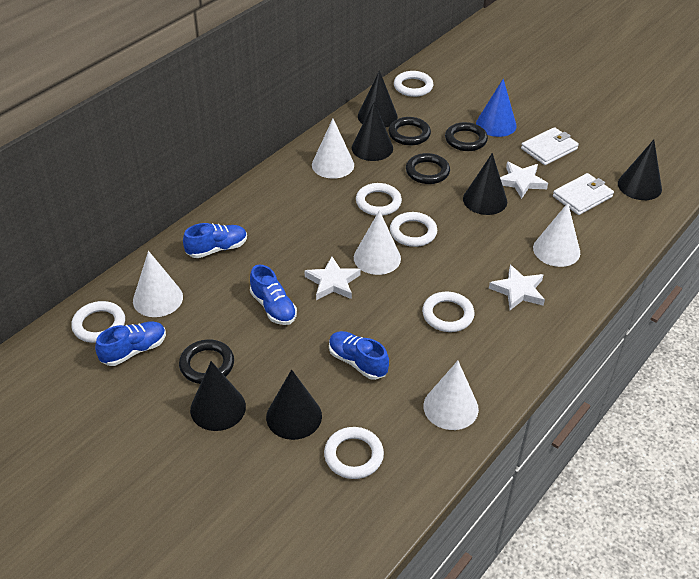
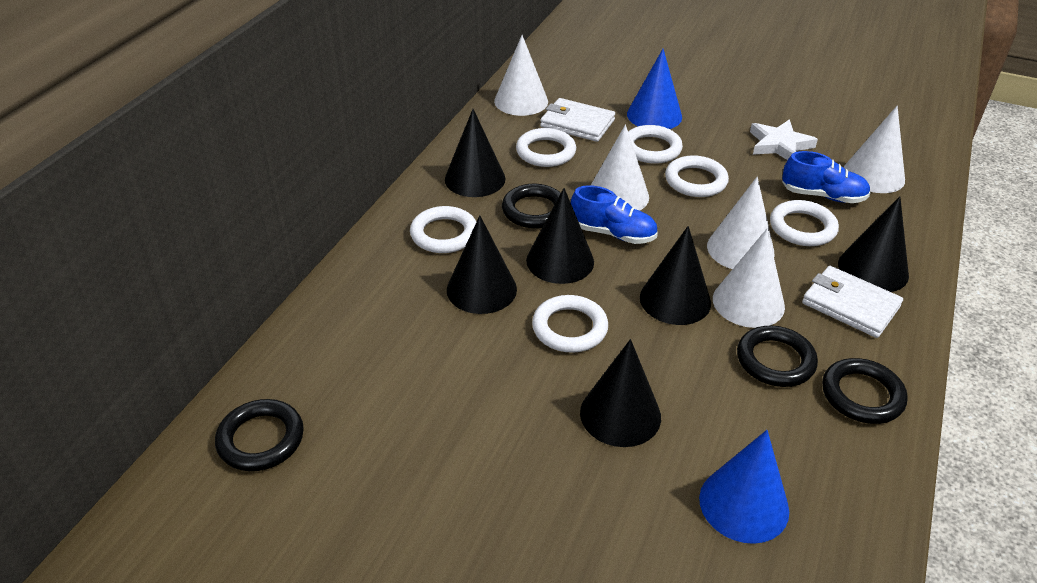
blue cone: 1 -> 2
blue shoe: 4 -> 2
white star: 3 -> 1

